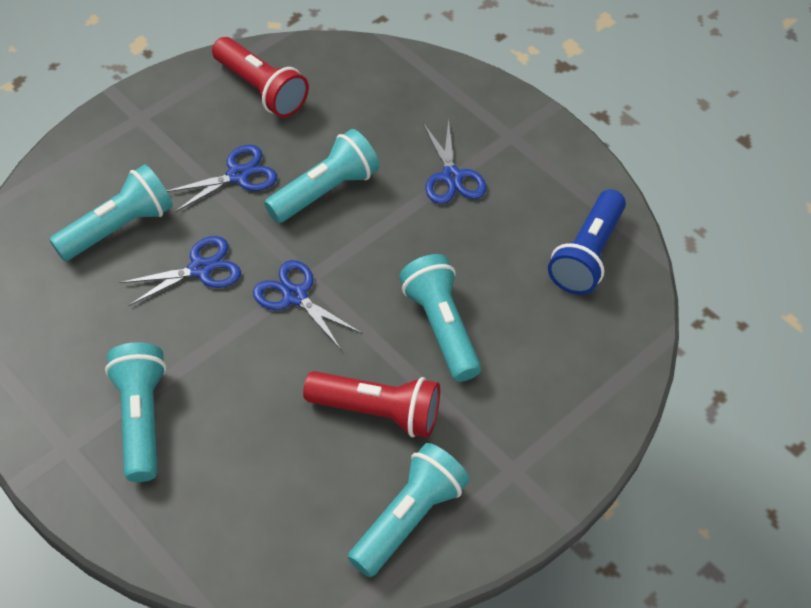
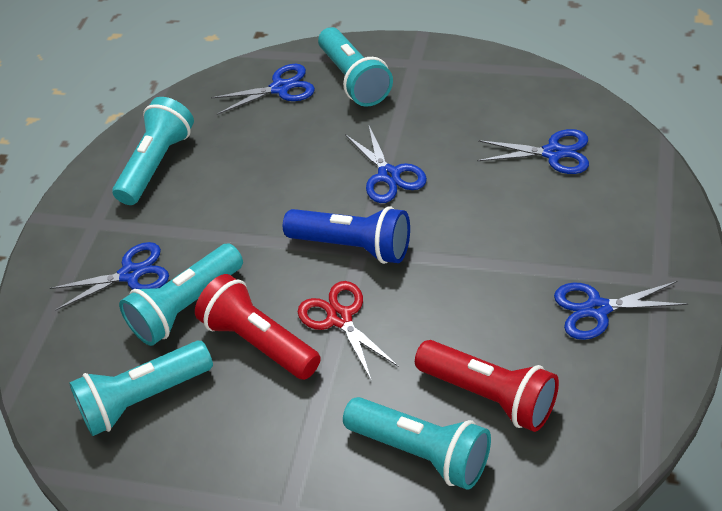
blue scissors: 4 -> 5
red scissors: 0 -> 1

